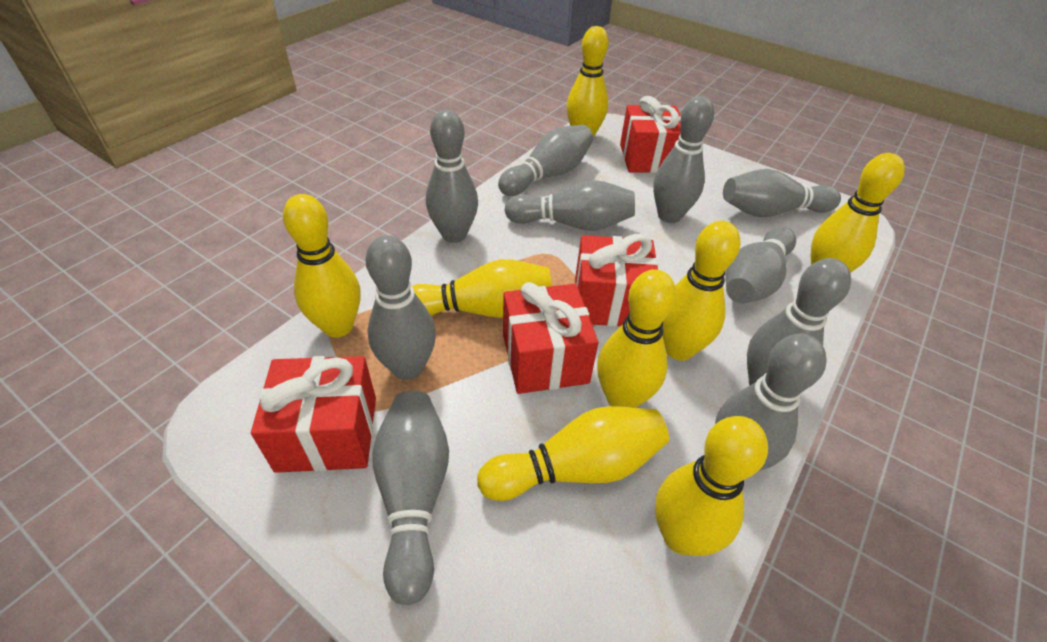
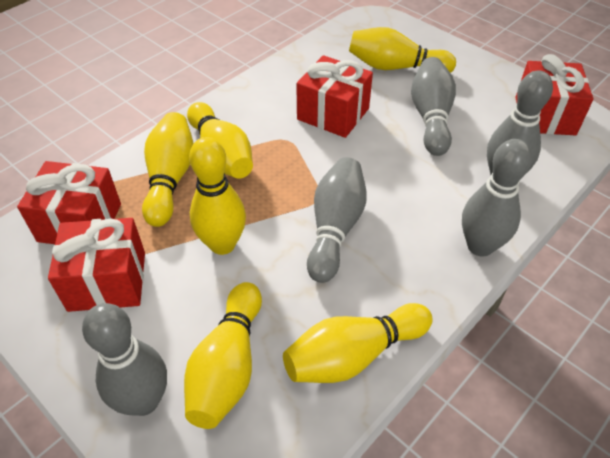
grey bowling pin: 10 -> 5
yellow bowling pin: 8 -> 6

